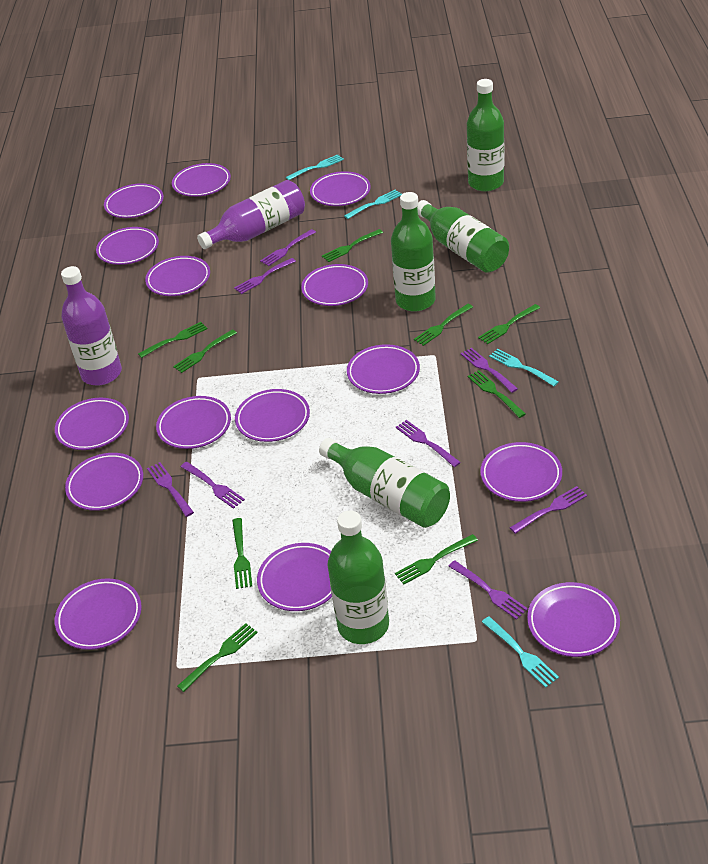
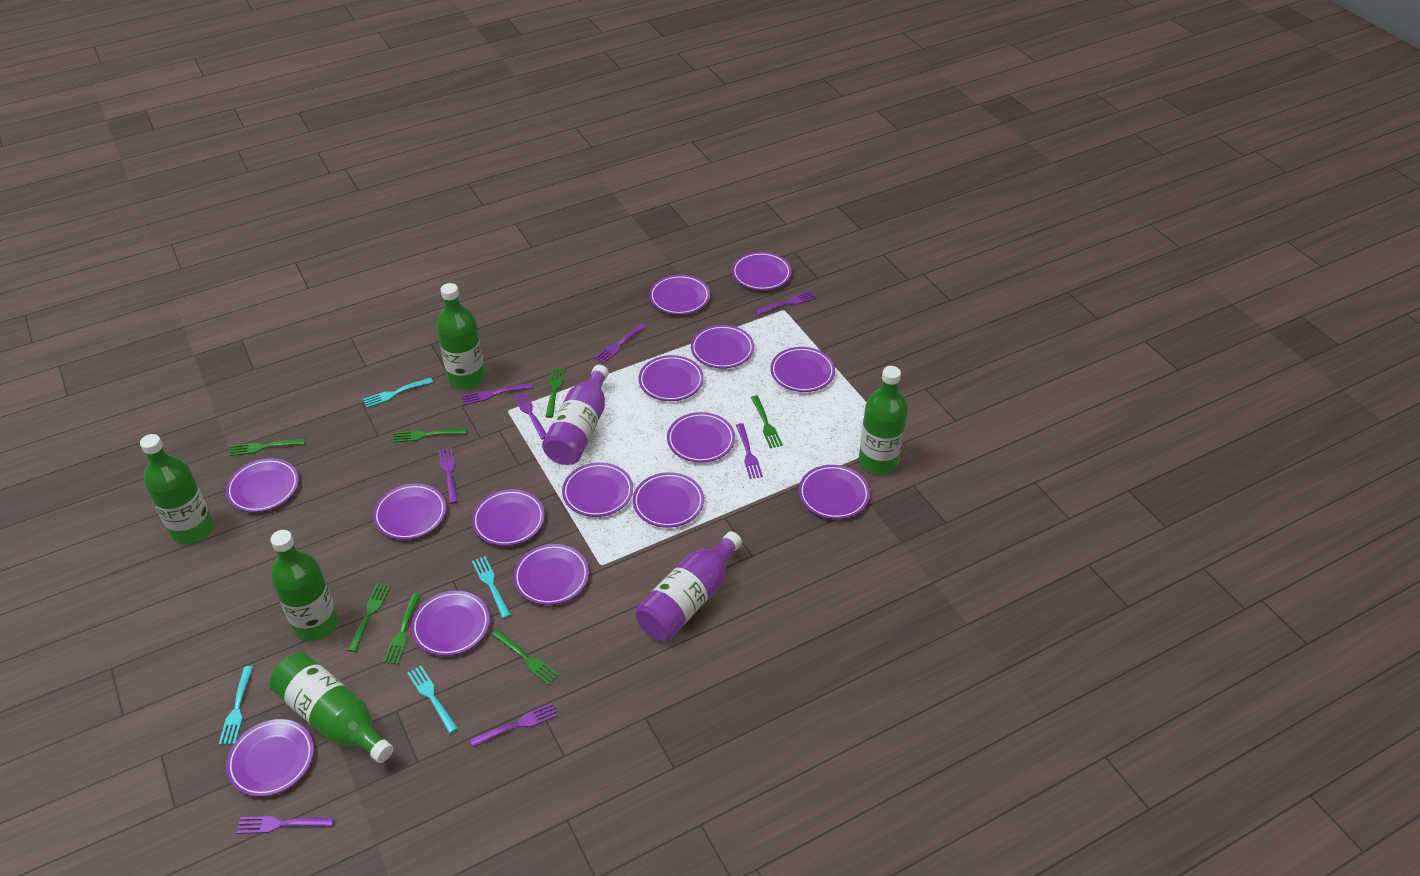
green fork: 9 -> 7

